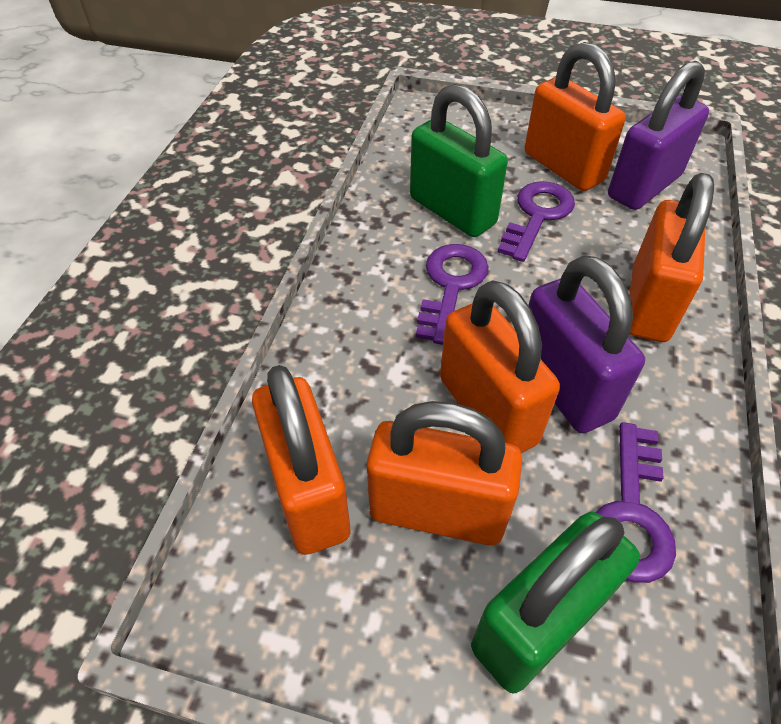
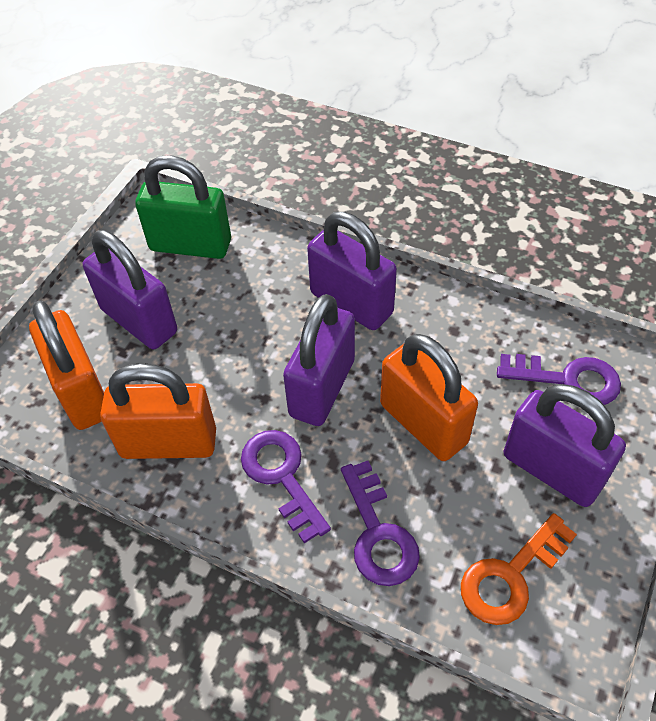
green padlock: 2 -> 1
orange key: 0 -> 1
orange padlock: 5 -> 3
purple padlock: 2 -> 4

